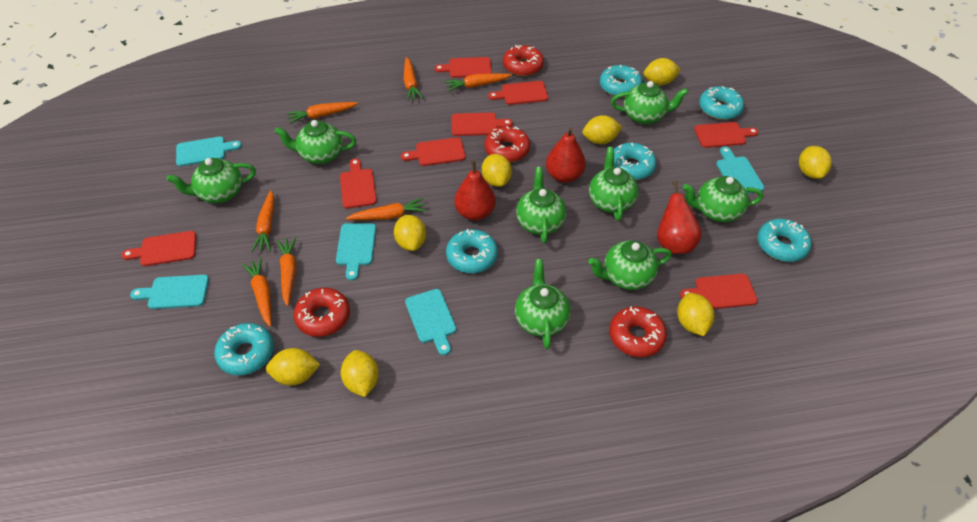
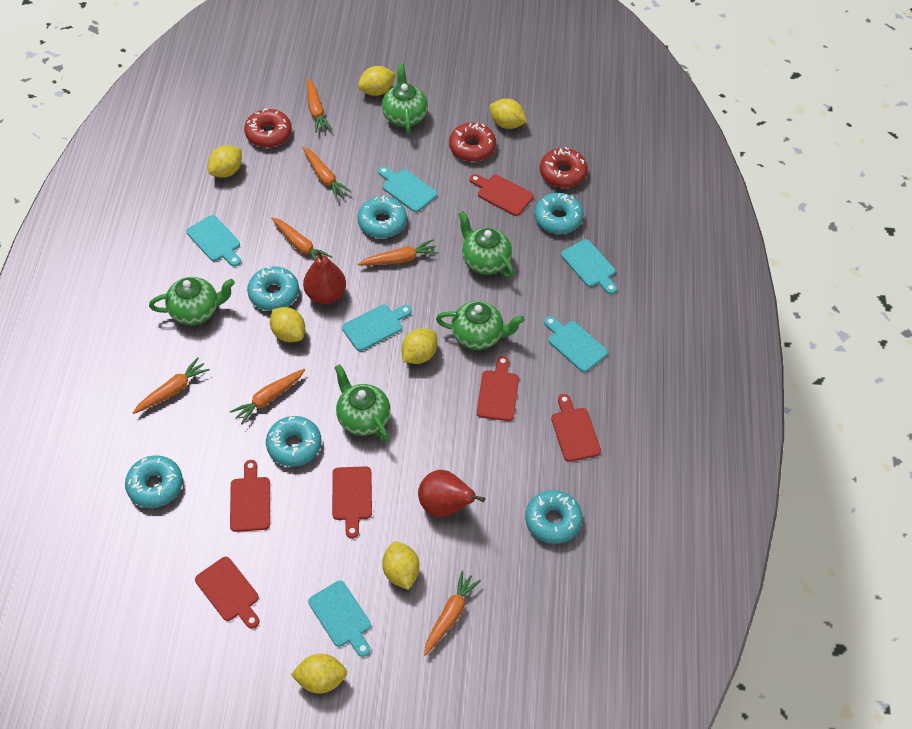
green teapot: 8 -> 5
red cutting board: 8 -> 6
red donut: 4 -> 3
red pear: 3 -> 2
turquoise cutting board: 5 -> 6
yellow lemon: 8 -> 7

